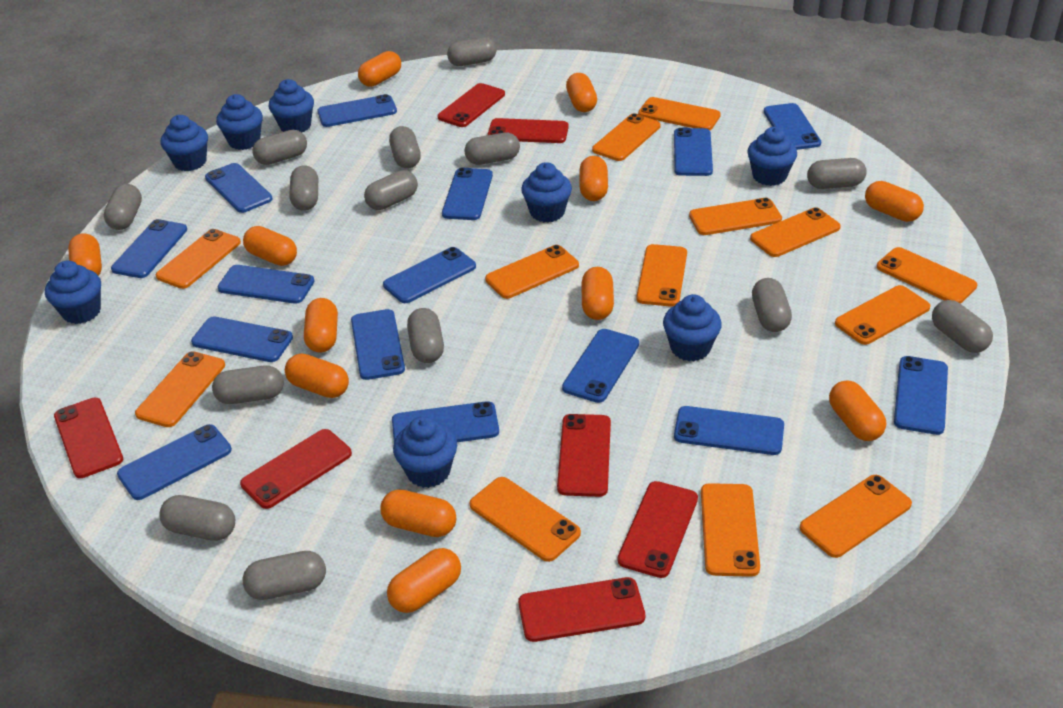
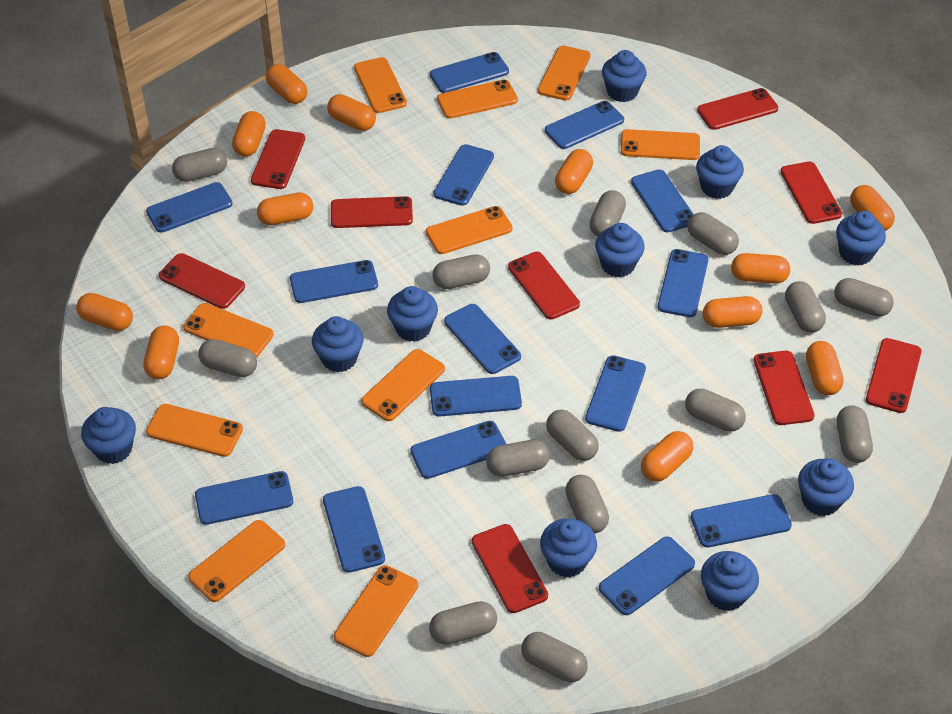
blue cupcake: 8 -> 10
orange phone: 13 -> 10
red phone: 7 -> 9

